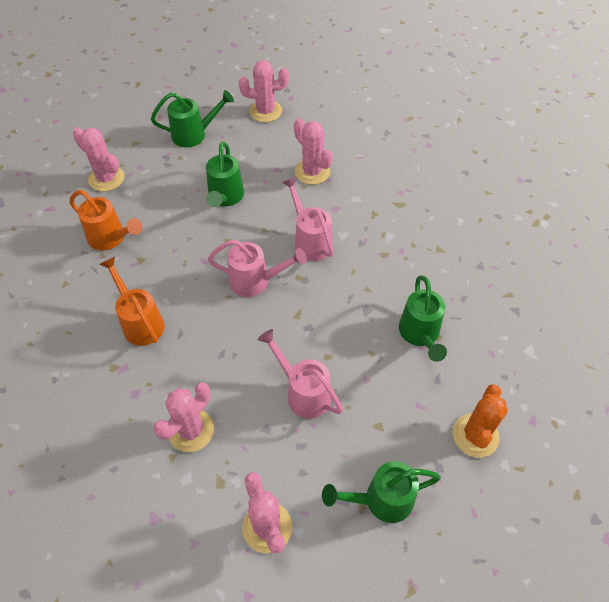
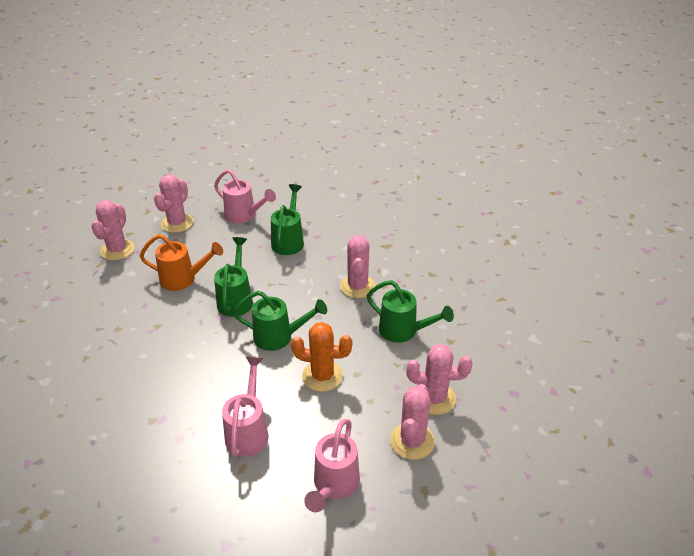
orange watering can: 2 -> 1

